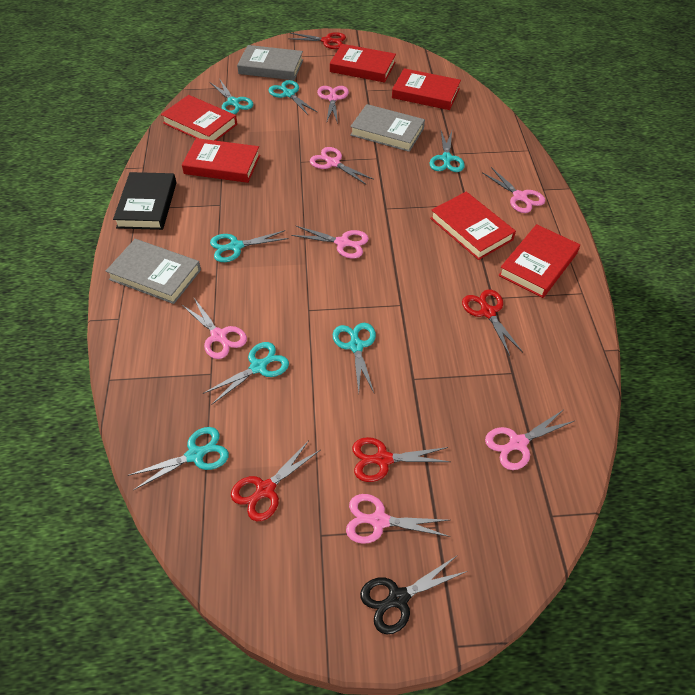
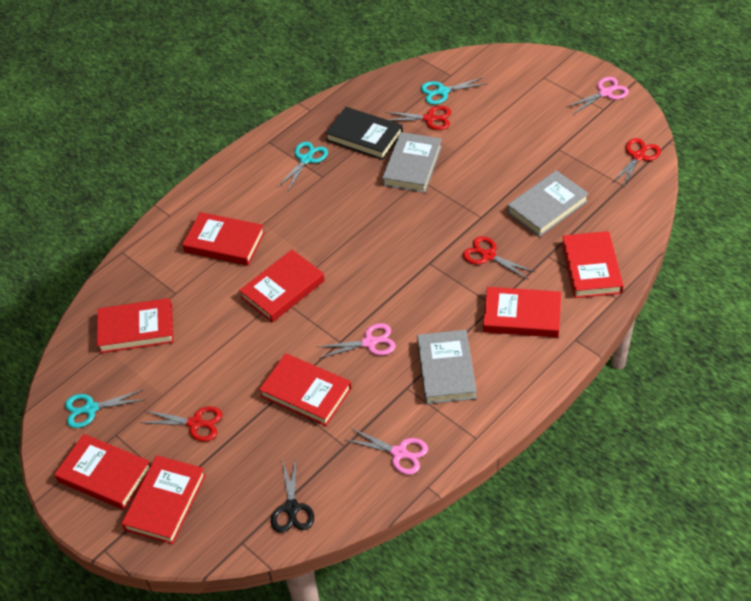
pink scissors: 7 -> 3
red book: 6 -> 8
turquoise scissors: 7 -> 3

